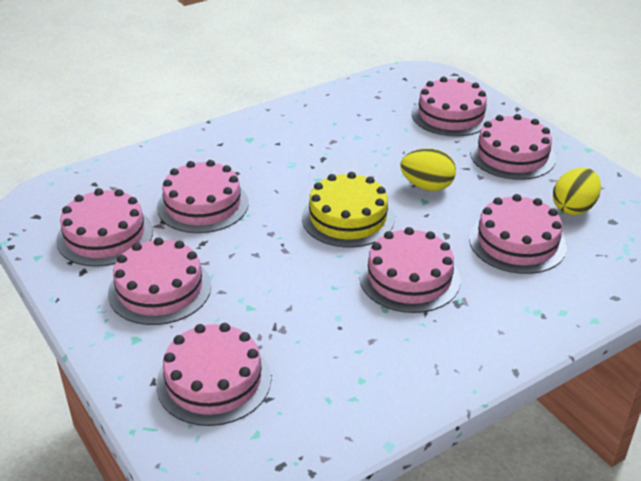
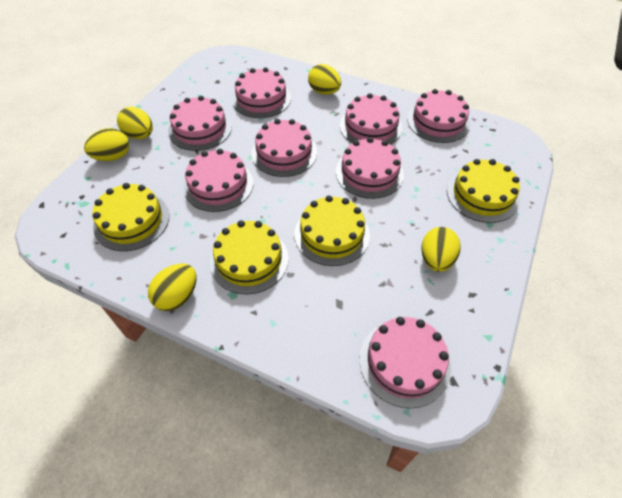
yellow cake: 1 -> 4
yellow egg: 2 -> 5

